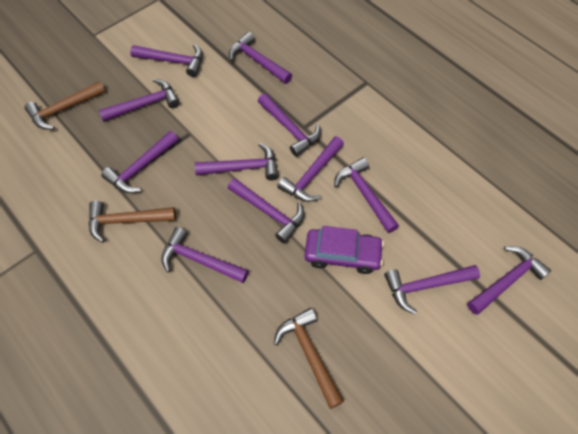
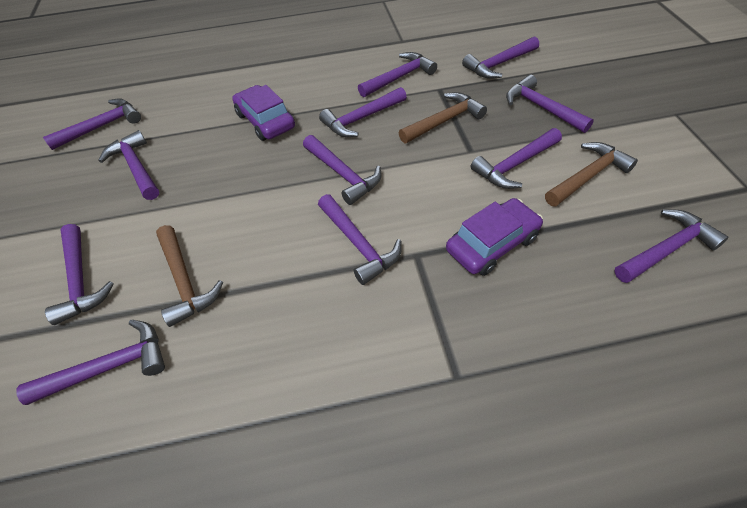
purple car: 1 -> 2

